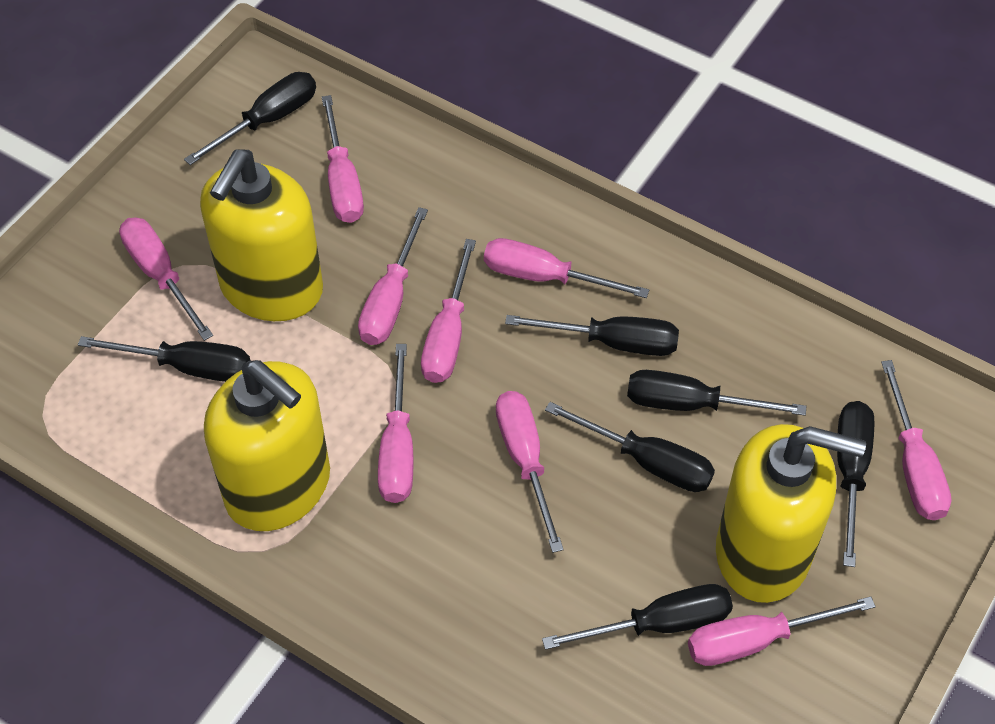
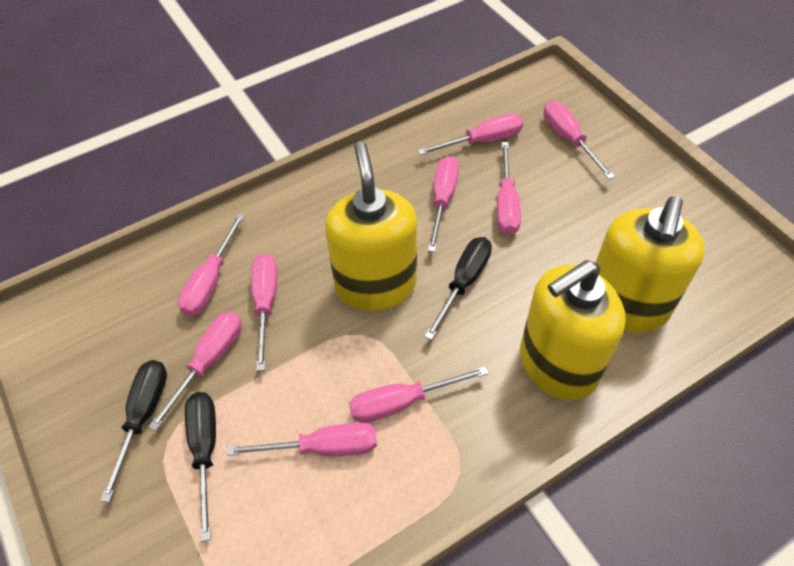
black screwdriver: 7 -> 3

